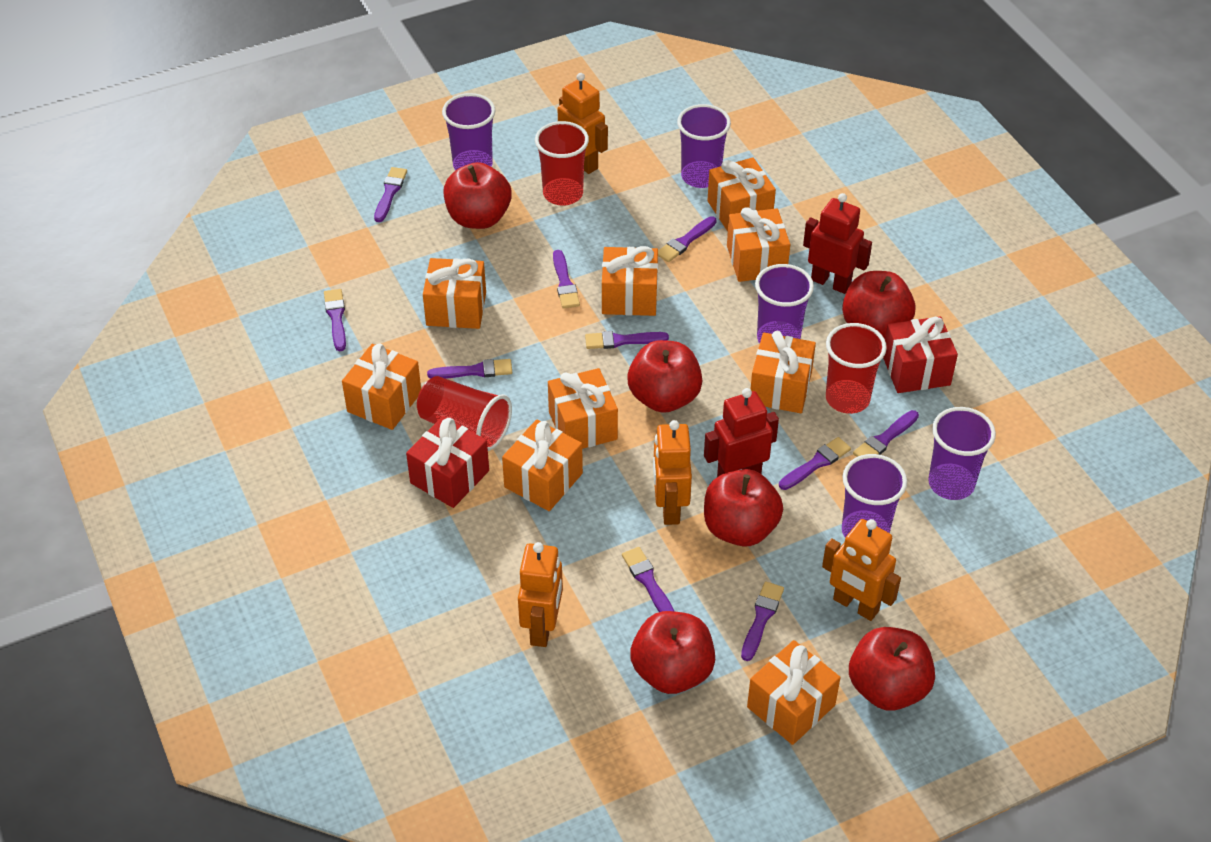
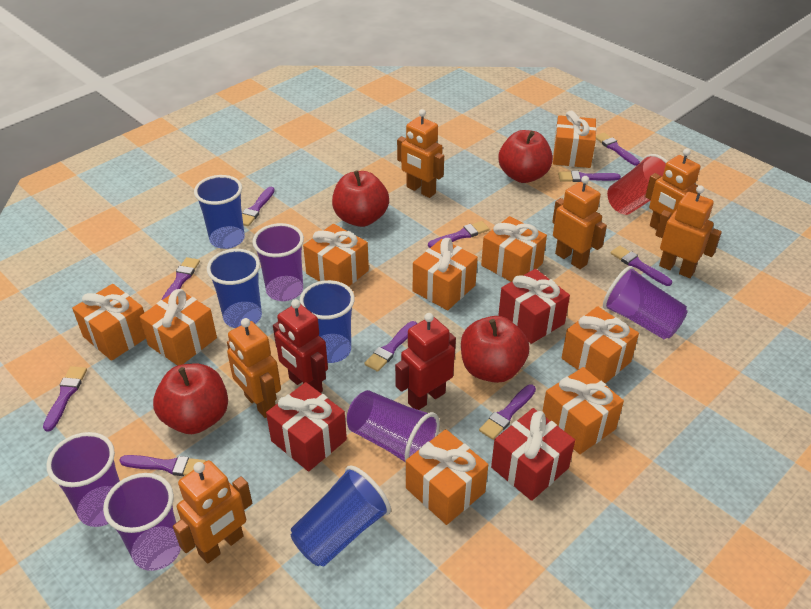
blue cup: 0 -> 4
orange robot: 4 -> 6
red apple: 6 -> 4
red cup: 3 -> 1
red gift: 2 -> 3

